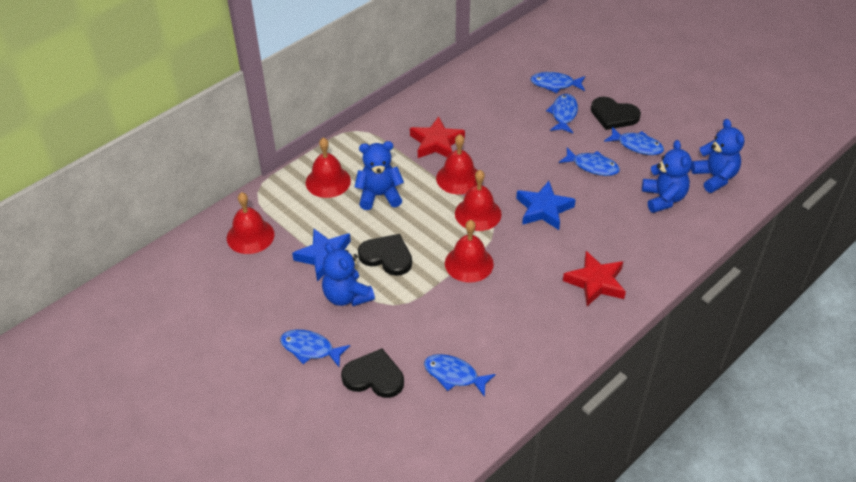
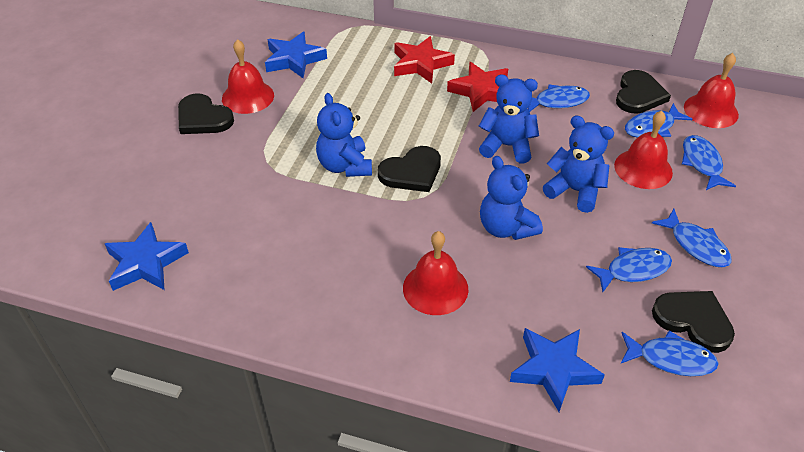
black heart: 3 -> 4
blue star: 2 -> 3
red bell: 5 -> 4

